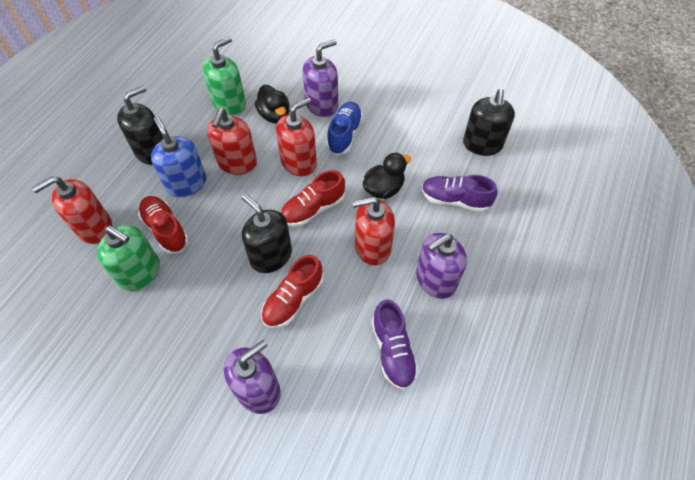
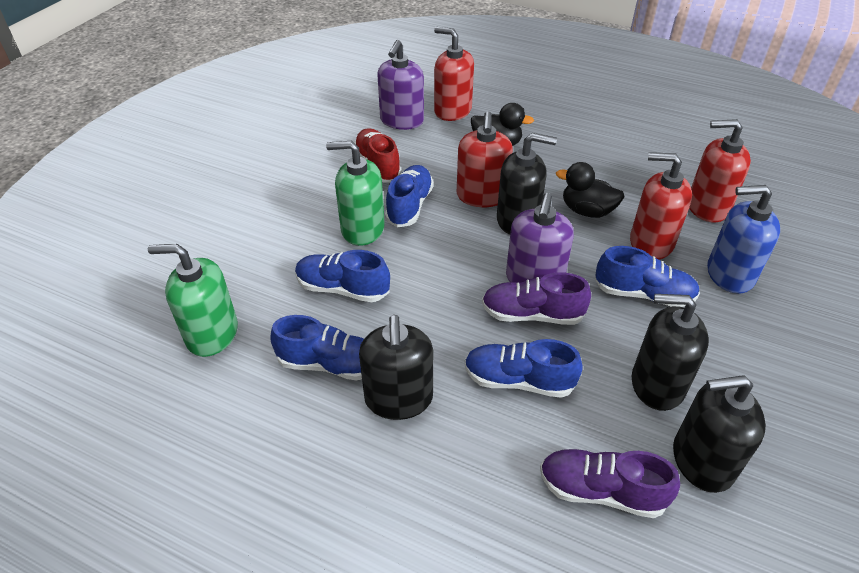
black soap dispenser: 3 -> 4
blue shoe: 1 -> 5
purple soap dispenser: 3 -> 2
red shoe: 3 -> 1

